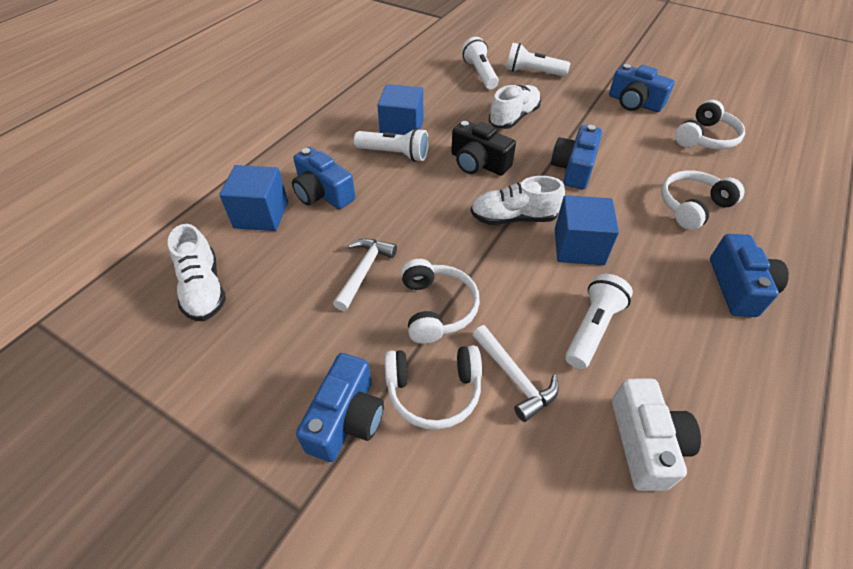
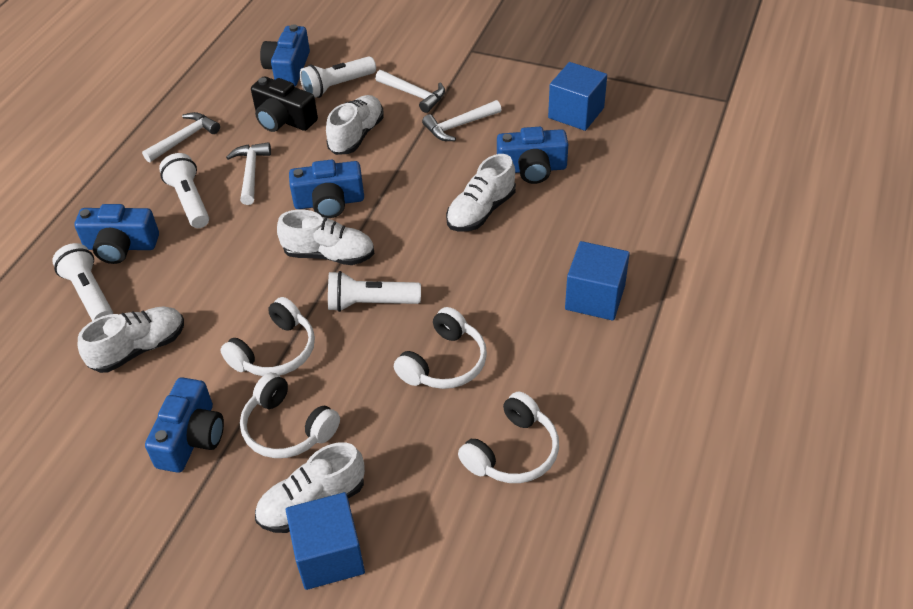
white camera: 1 -> 0
white hammer: 2 -> 4
white shoe: 3 -> 5

